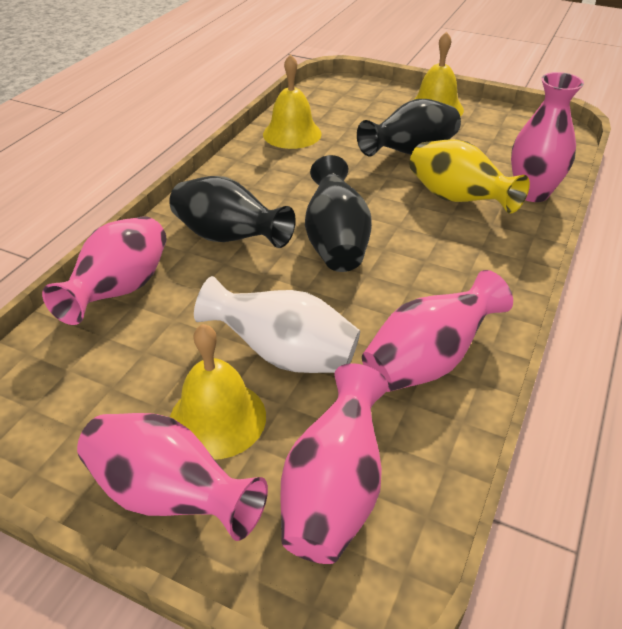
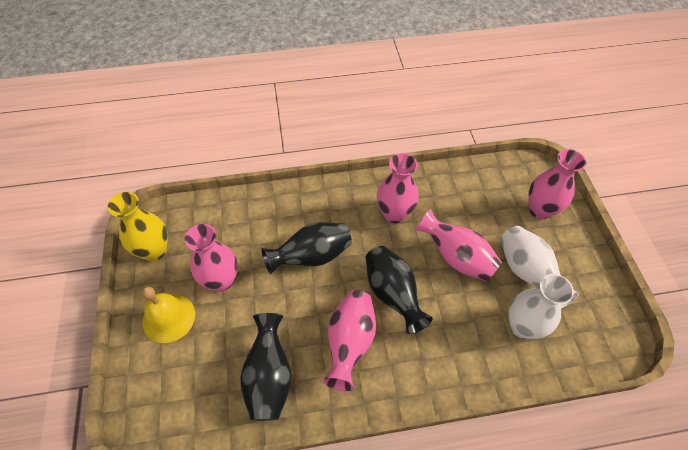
white vase: 1 -> 2
yellow bell: 3 -> 1

